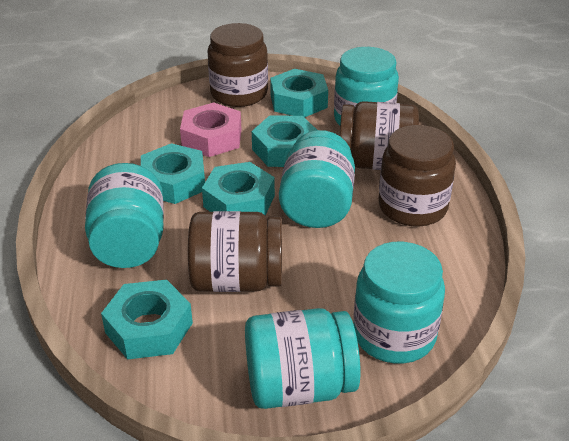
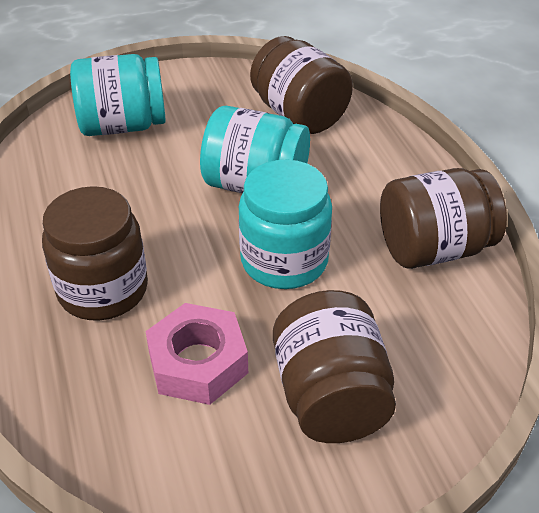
turquoise jar: 5 -> 3
turquoise nut: 5 -> 0

